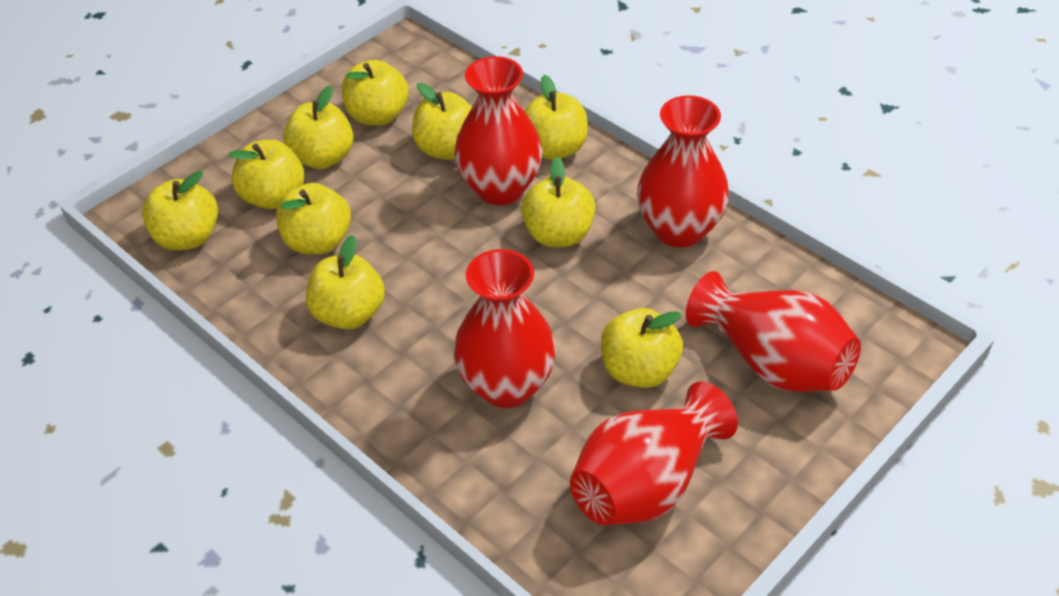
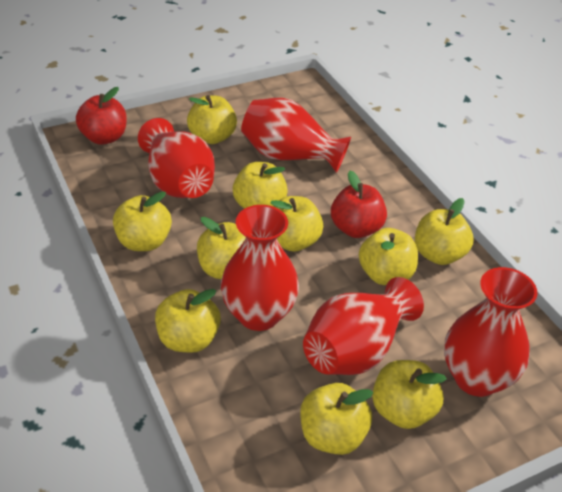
red apple: 0 -> 2

